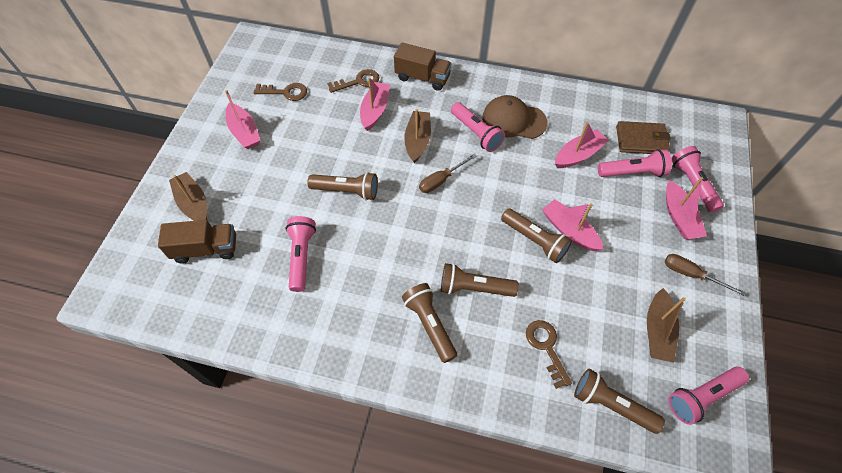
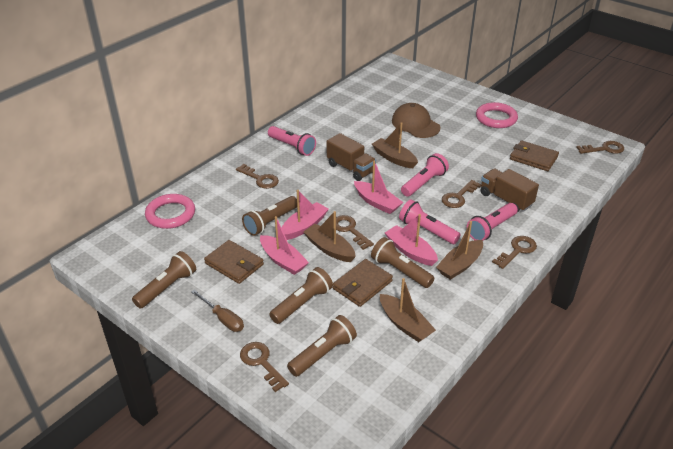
brown boat: 3 -> 4
brown key: 3 -> 6
brown screwdriver: 2 -> 1
brown wallet: 1 -> 3
pink boat: 5 -> 4
pink flashlight: 5 -> 4
pink ring: 0 -> 2

